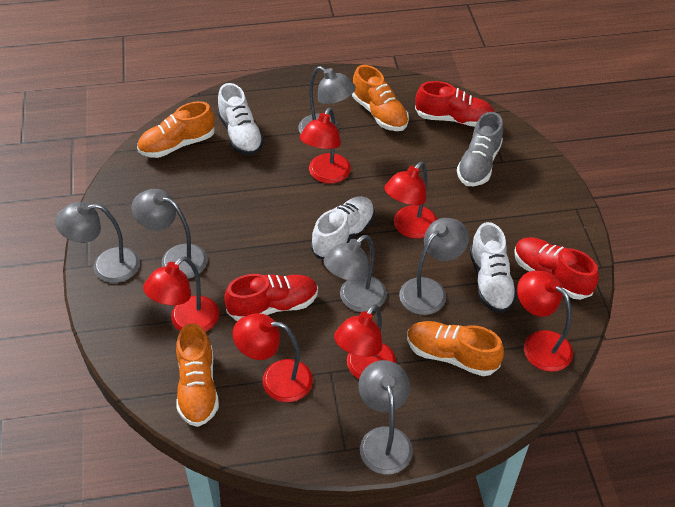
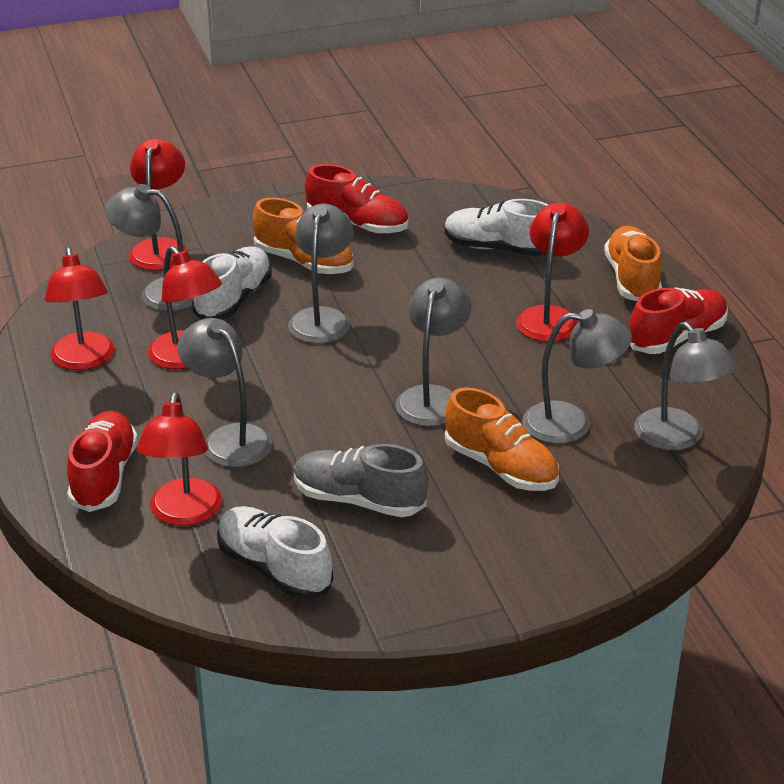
orange shoe: 4 -> 3
red lamp: 6 -> 5

